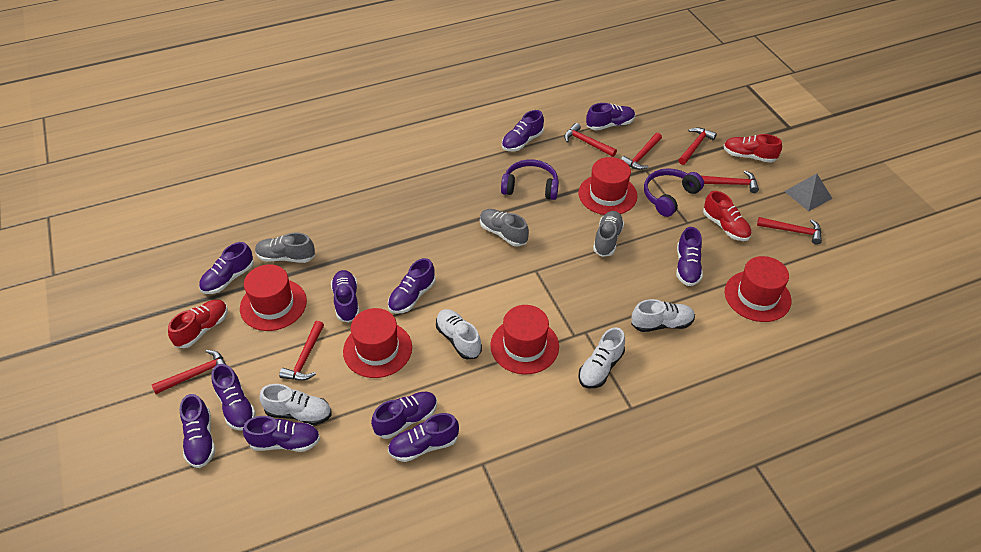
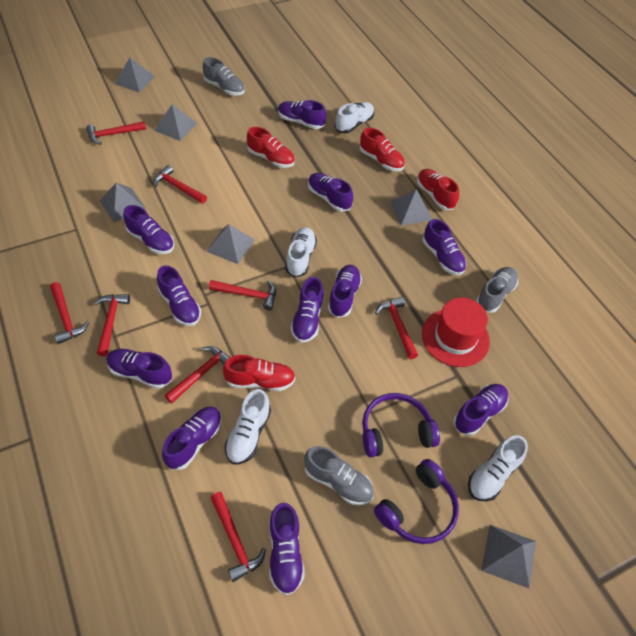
grey pyramid: 1 -> 6
red hammer: 7 -> 8
red hat: 5 -> 1
red shoe: 3 -> 4

